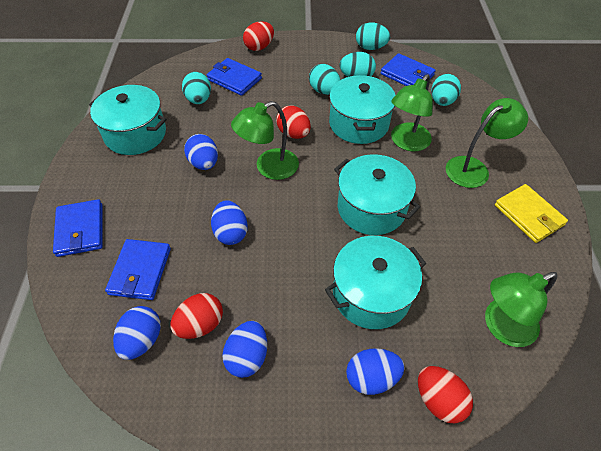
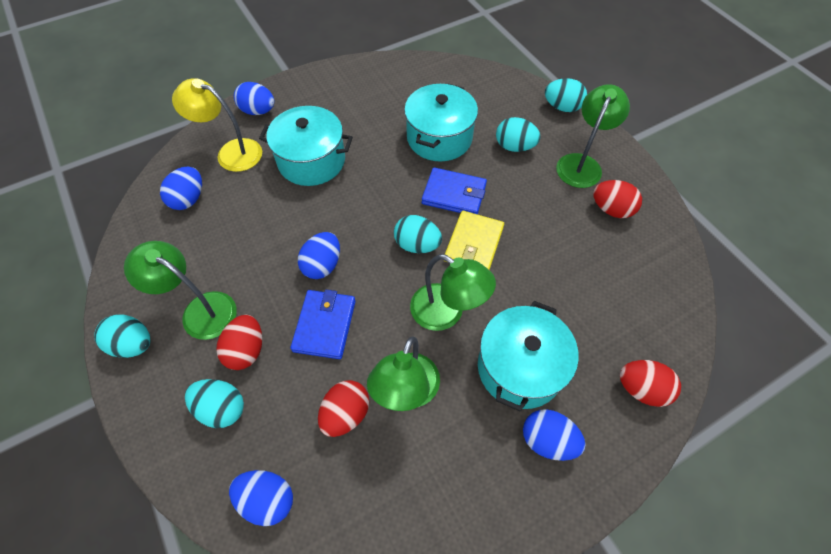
blue wallet: 4 -> 2
turquoise pot: 4 -> 3
yellow lamp: 0 -> 1

